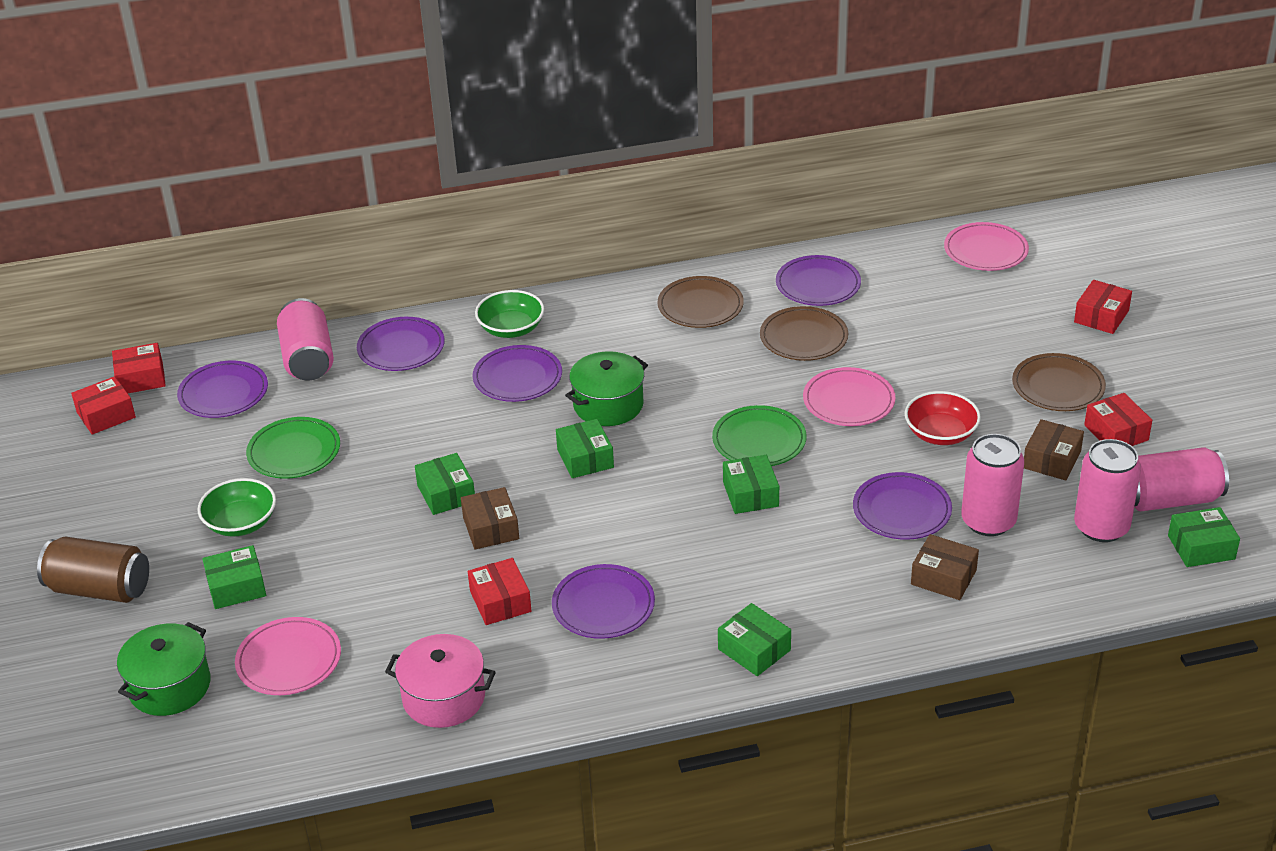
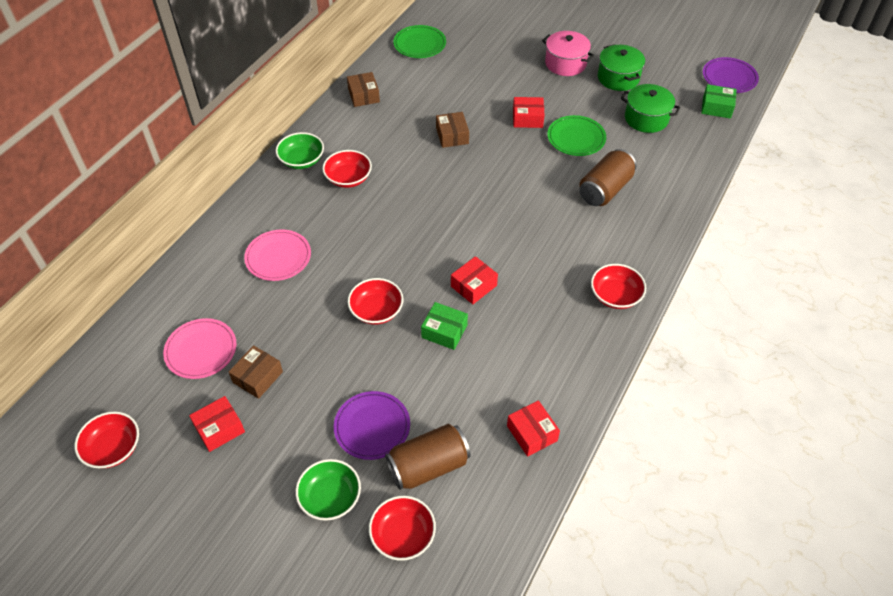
brown can: 1 -> 2
brown plate: 3 -> 0
green box: 6 -> 2
pink can: 4 -> 0
pink plate: 3 -> 2
purple plate: 6 -> 2
red bowl: 1 -> 5
red box: 5 -> 4

